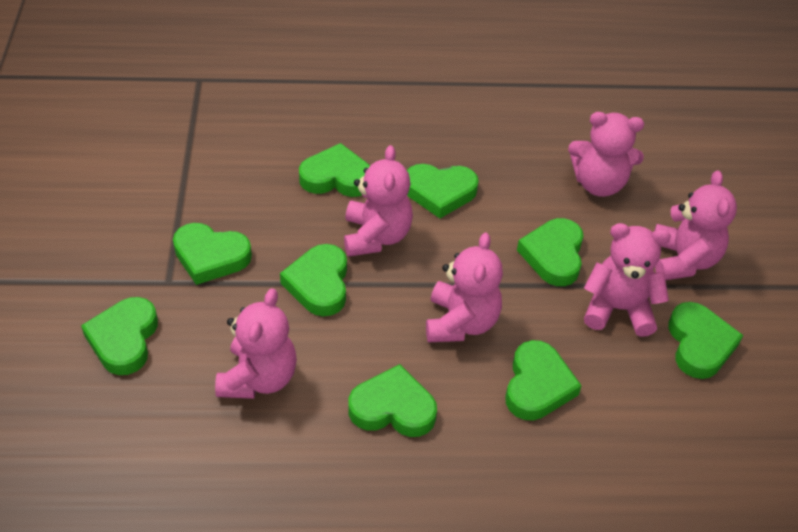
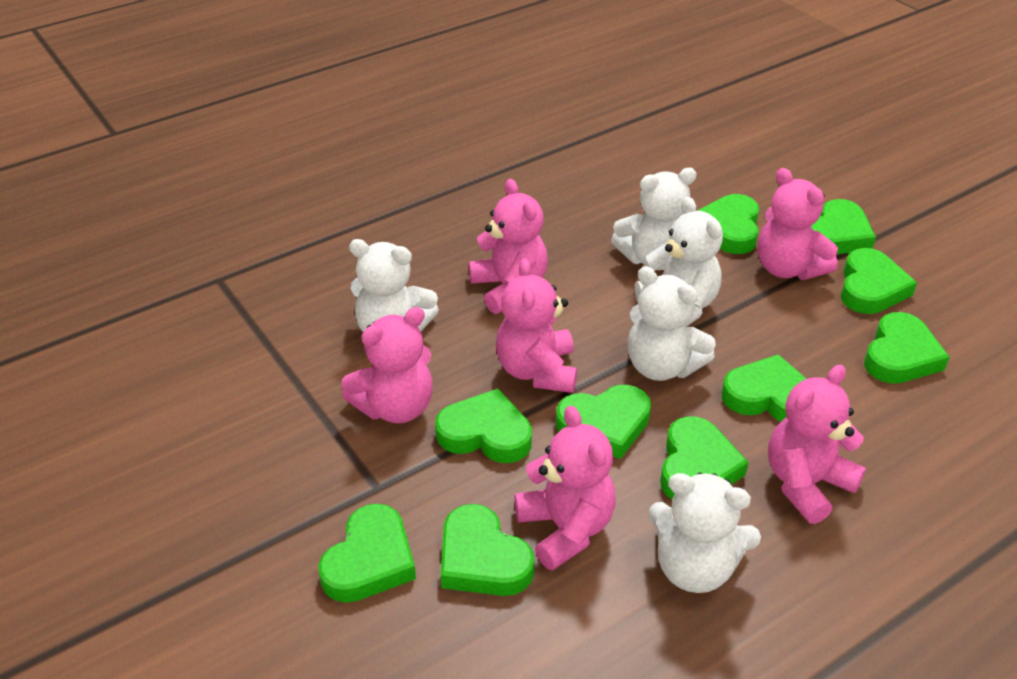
green heart: 9 -> 10
white teddy bear: 0 -> 5

